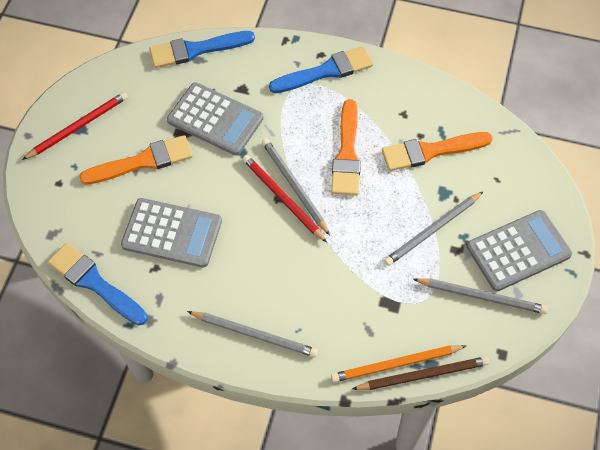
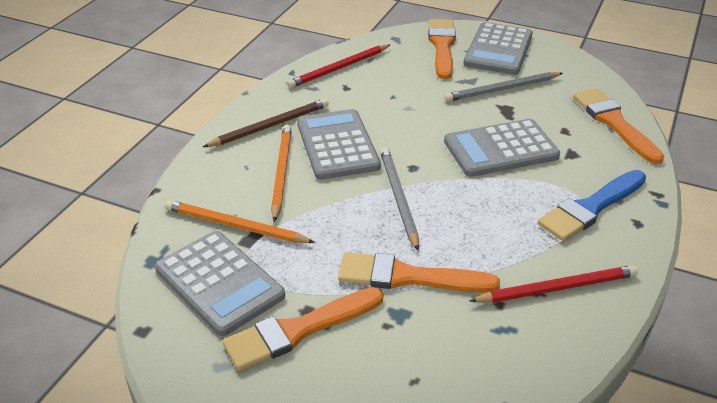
blue brush: 3 -> 1
grey calculator: 3 -> 4
grey pencil: 4 -> 2
orange brush: 3 -> 4
orange pencil: 1 -> 2

